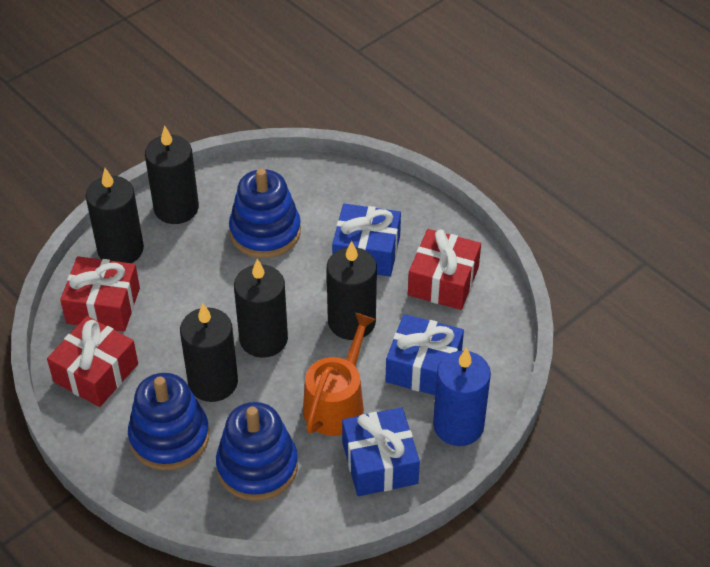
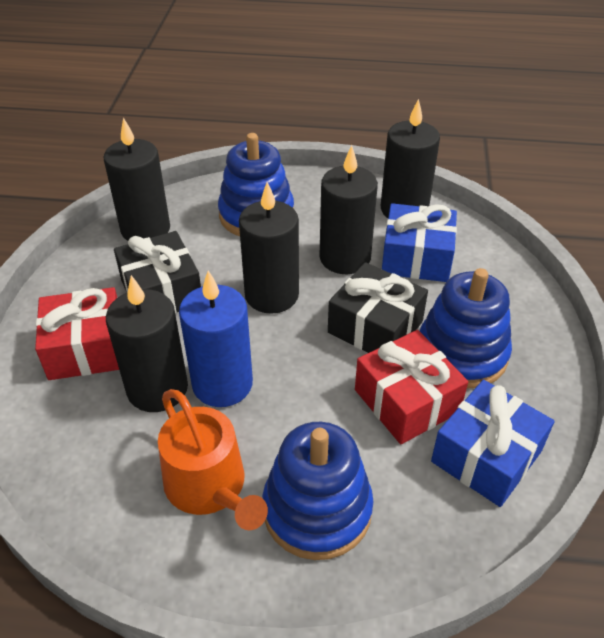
black gift: 0 -> 2
blue gift: 3 -> 2
red gift: 3 -> 2

